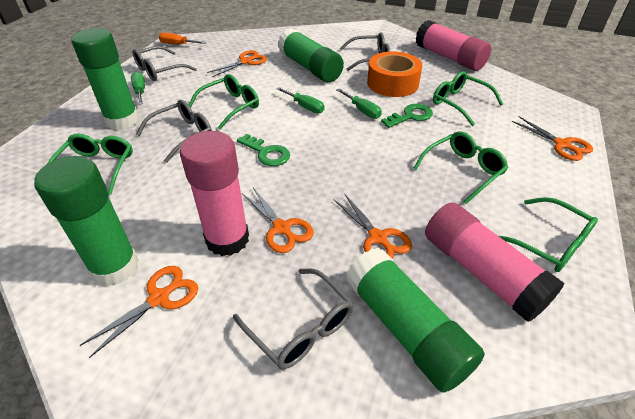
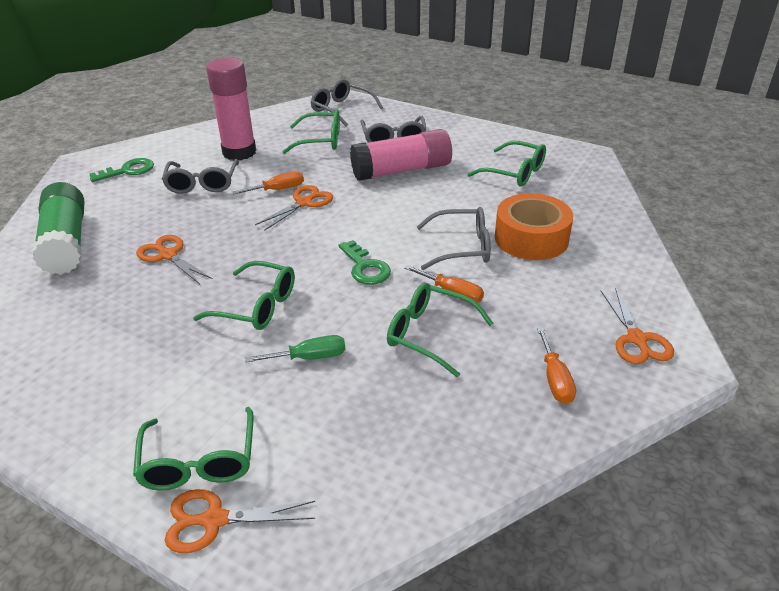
green glue stick: 4 -> 1
green screwdriver: 3 -> 1
orange scissors: 5 -> 4
orange screwdriver: 1 -> 3
pink glue stick: 3 -> 2

